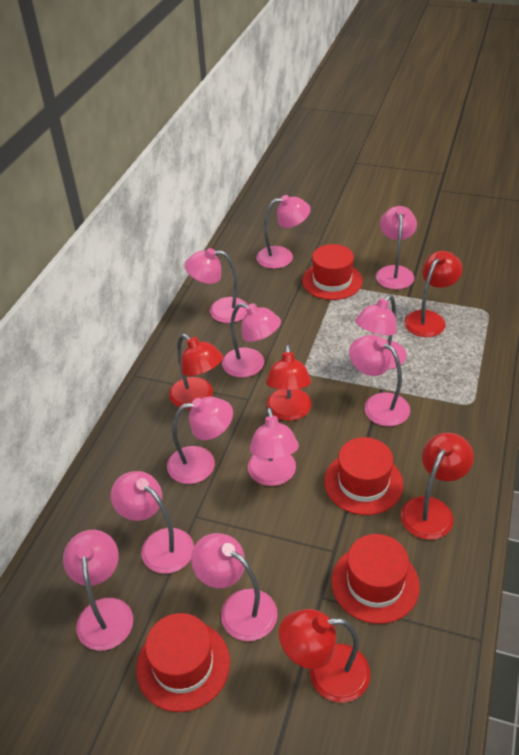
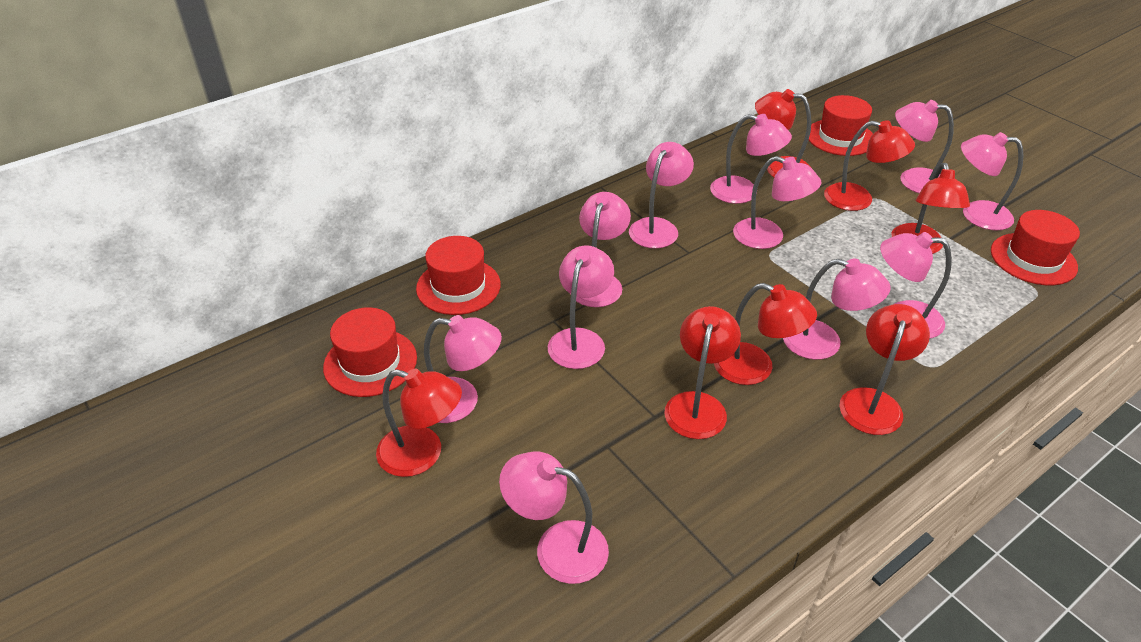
red lamp: 5 -> 7

